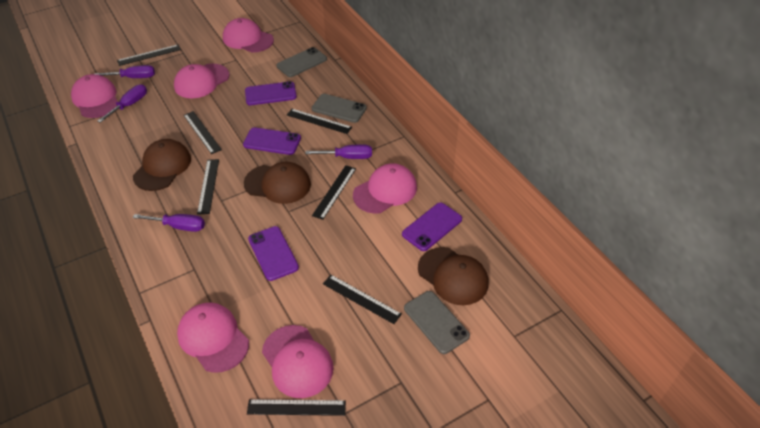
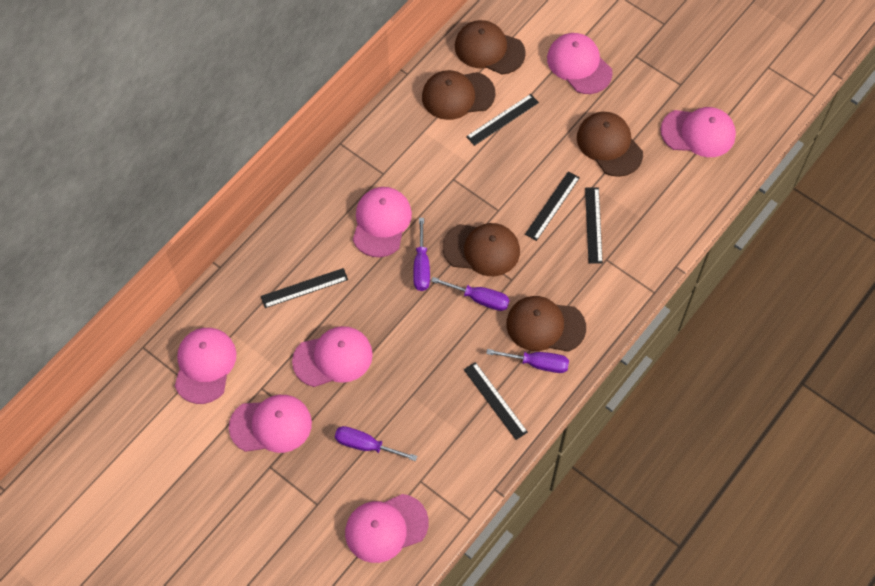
black ruler: 7 -> 5
brown cap: 3 -> 5
grey phone: 3 -> 0
pink cap: 6 -> 7
purple phone: 4 -> 0

